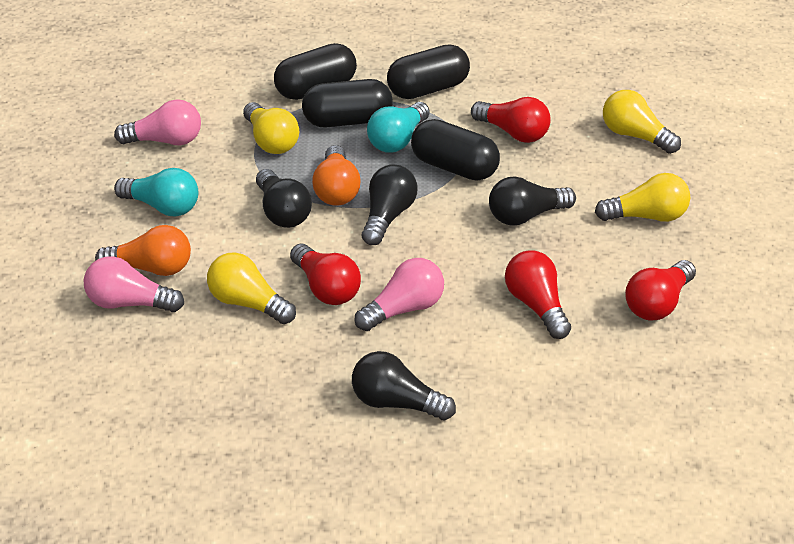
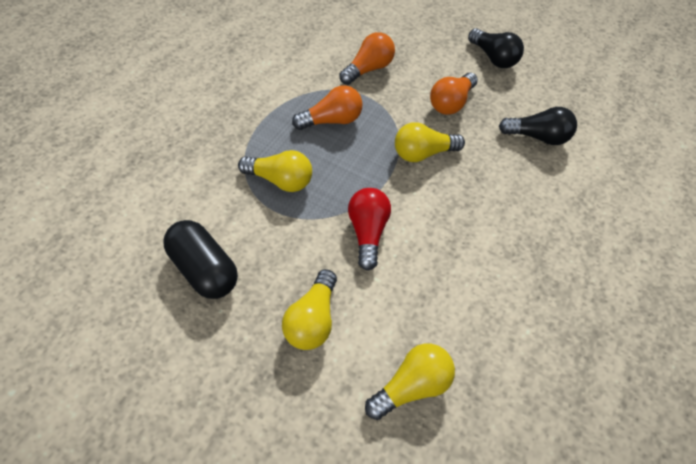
black capsule: 4 -> 1
black light bulb: 4 -> 2
orange light bulb: 2 -> 3
pink light bulb: 3 -> 0
red light bulb: 4 -> 1
turquoise light bulb: 2 -> 0

